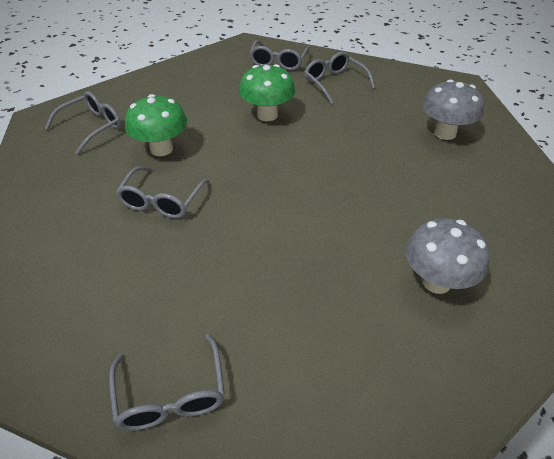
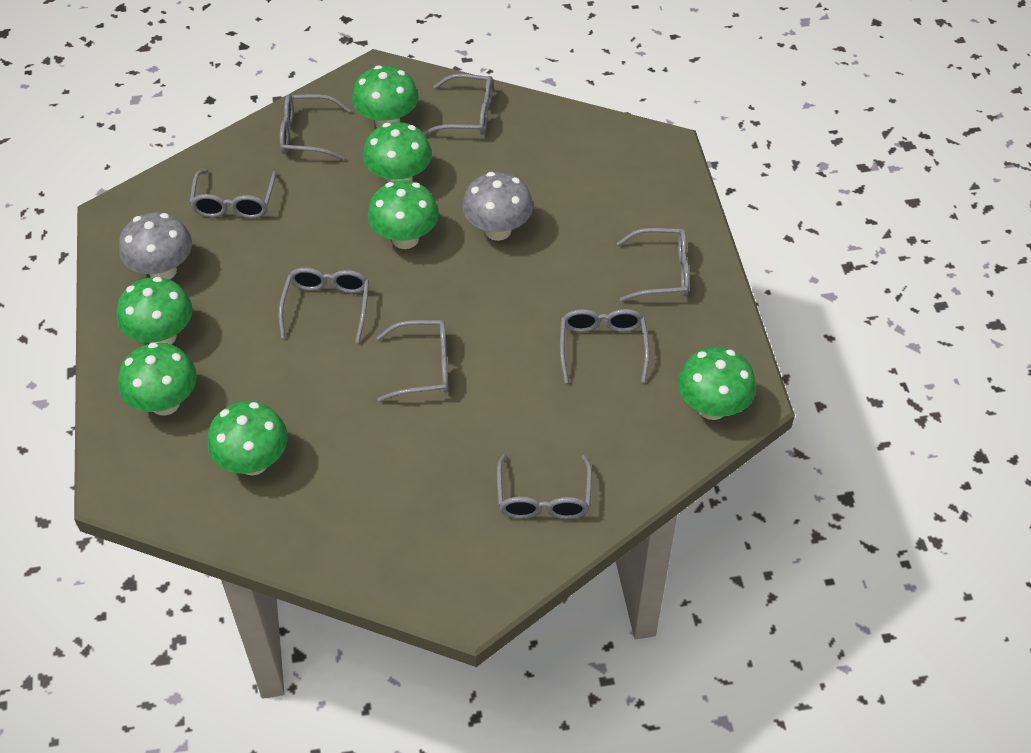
green mushroom: 2 -> 7
grey glasses: 5 -> 8

